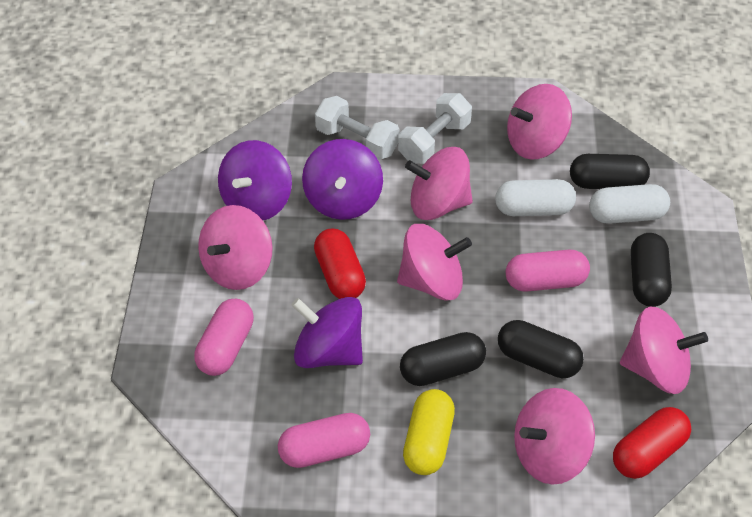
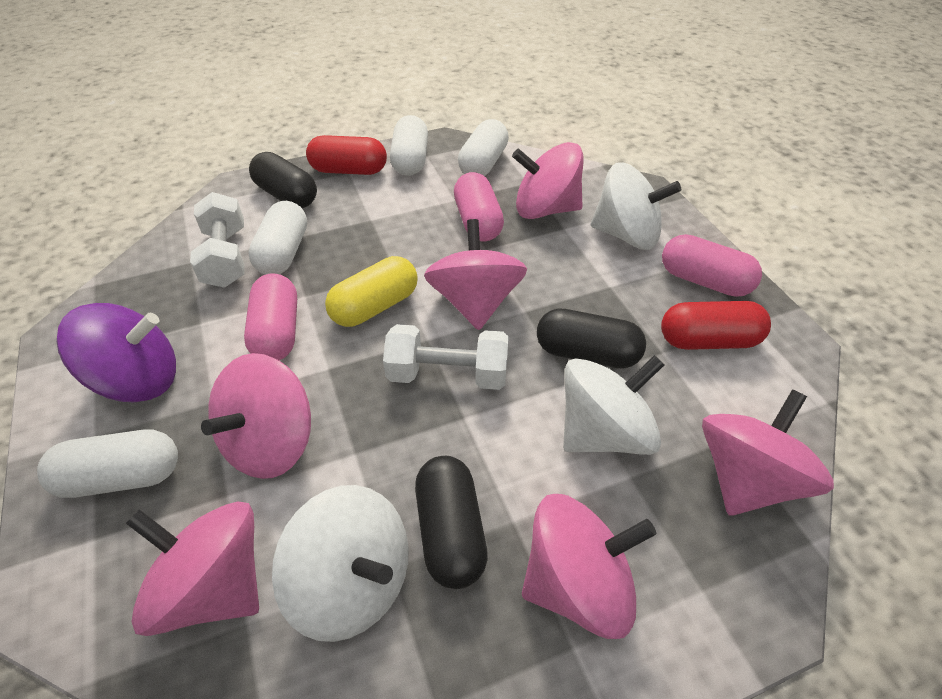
black capsule: 4 -> 3
purple spinning top: 3 -> 1
white capsule: 2 -> 4
white spinning top: 0 -> 3

